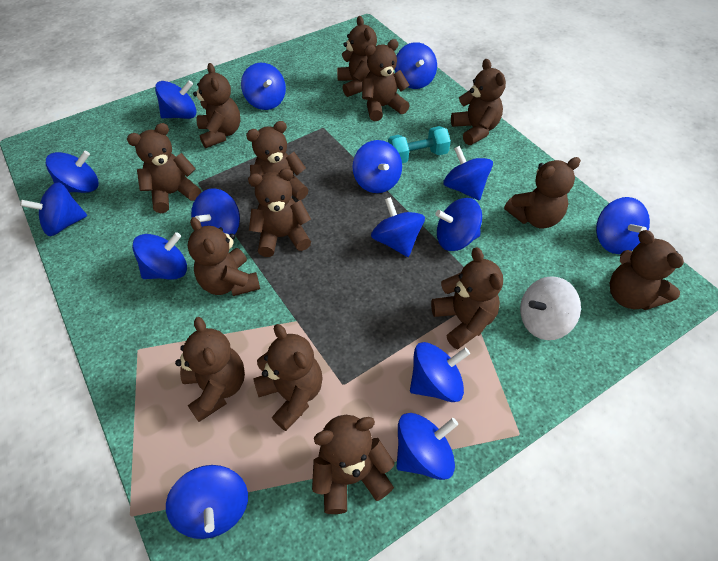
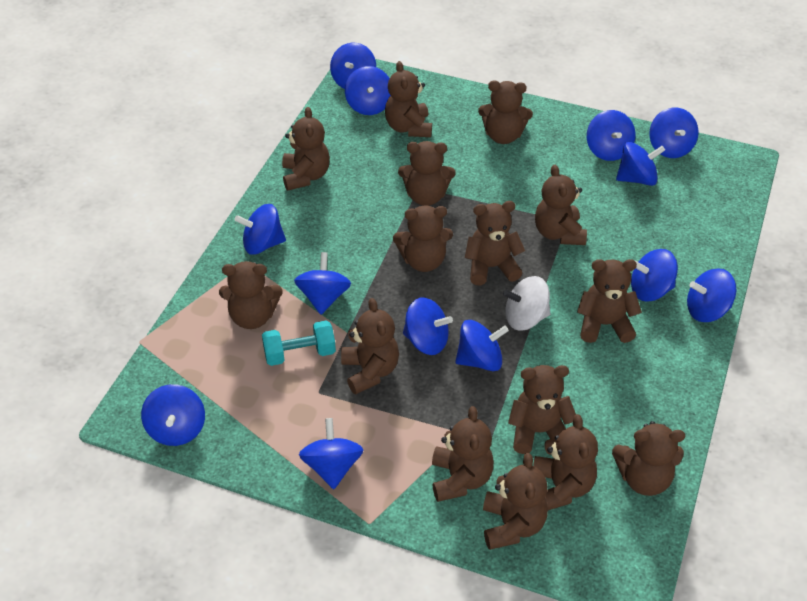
blue spinning top: 15 -> 13
brown teddy bear: 14 -> 15

